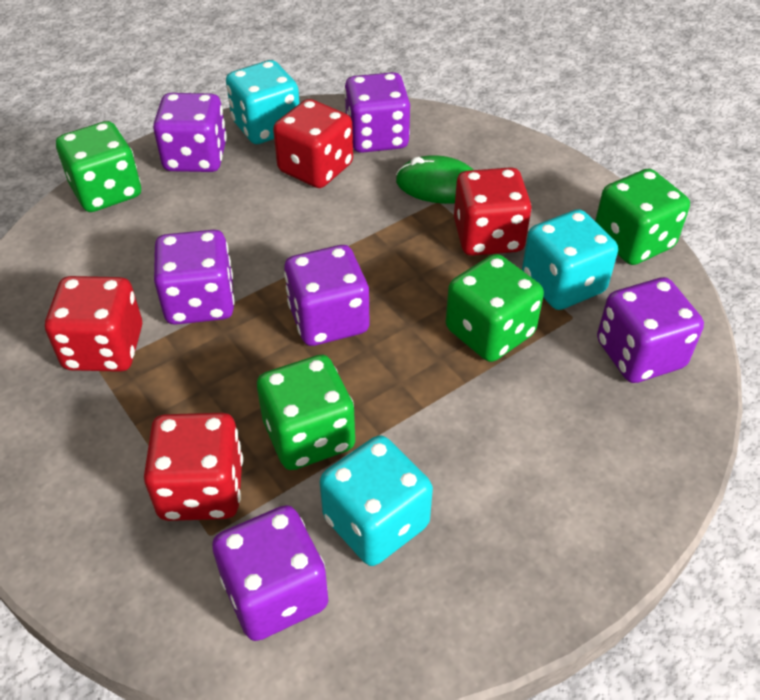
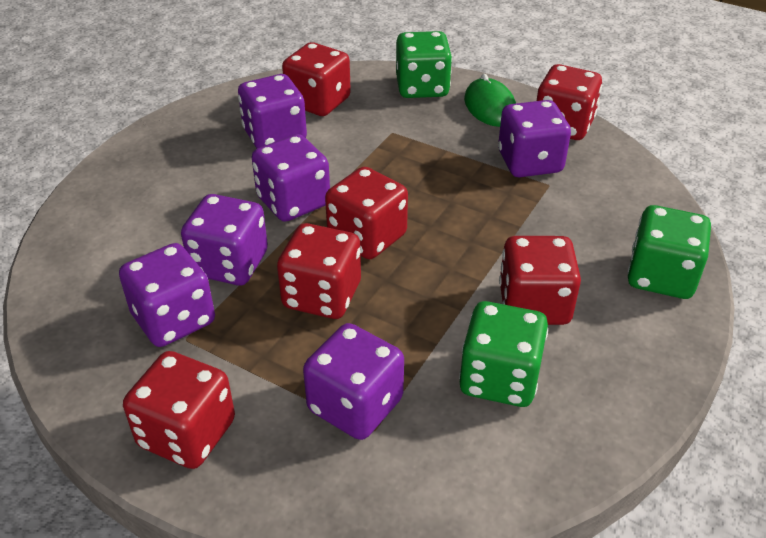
green dice: 4 -> 3
red dice: 4 -> 6
turquoise dice: 3 -> 0

